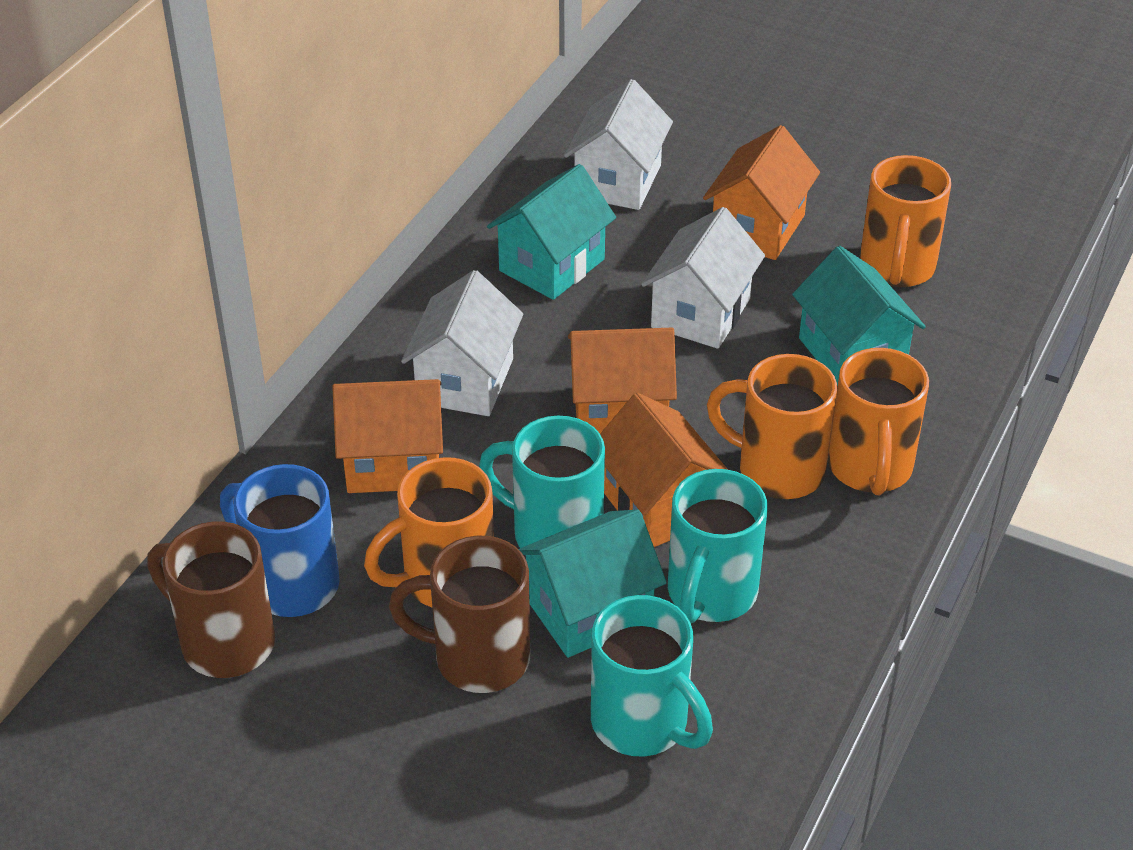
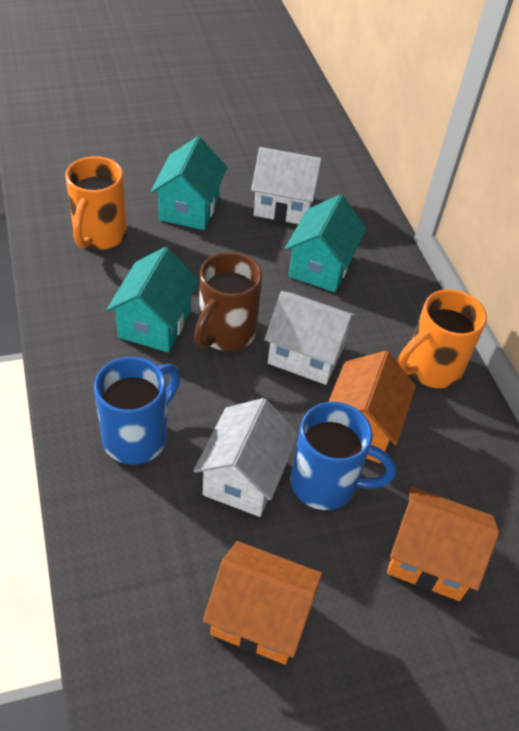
blue mug: 1 -> 2
brown mug: 2 -> 1
orange house: 4 -> 3
orange mug: 4 -> 2
turquoise mug: 3 -> 0

